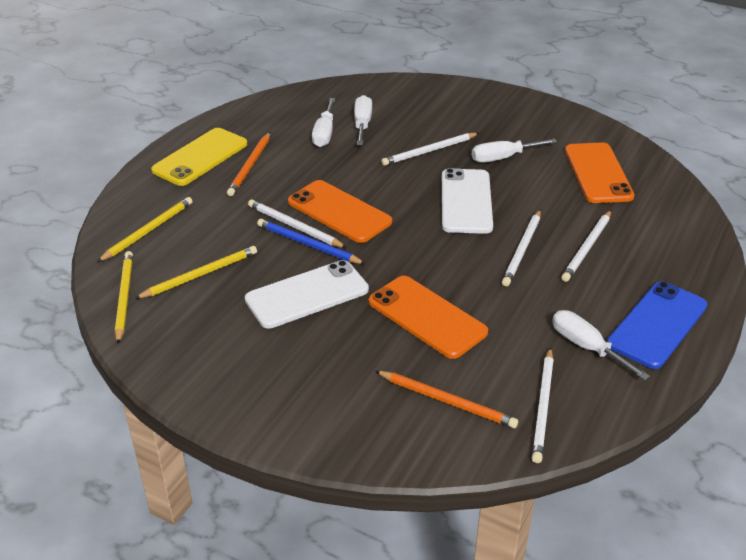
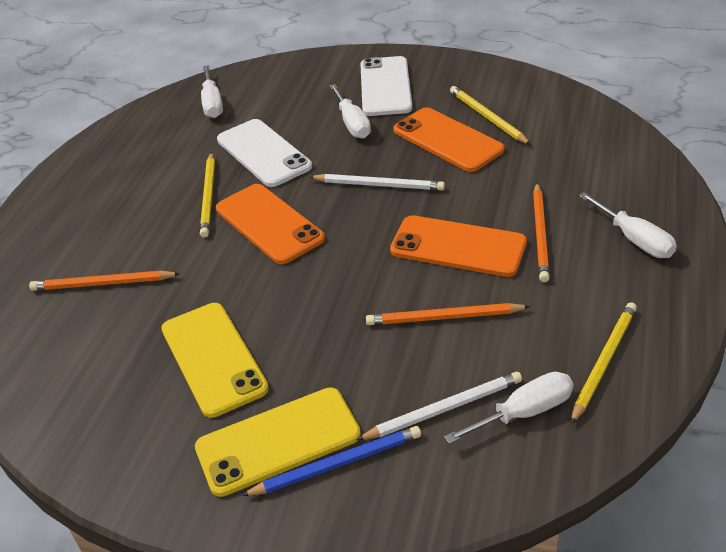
blue phone: 1 -> 0
orange pencil: 2 -> 3
white pencil: 5 -> 2
yellow phone: 1 -> 2

